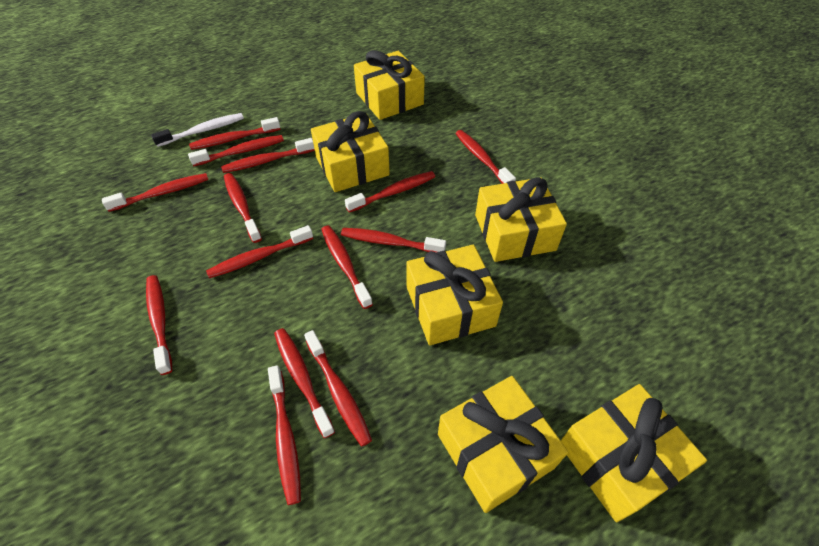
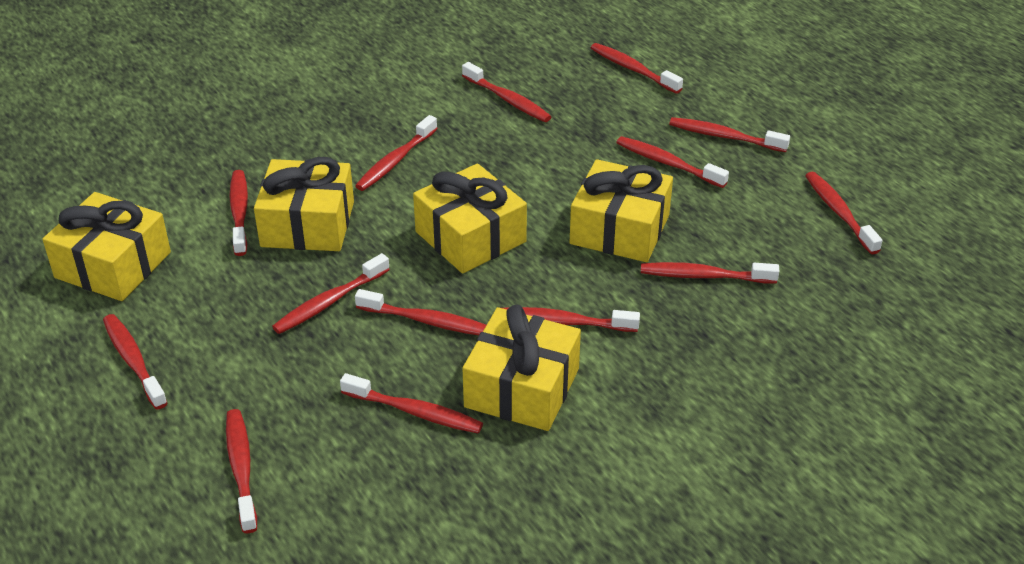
white toothbrush: 1 -> 0
yellow gift: 6 -> 5

